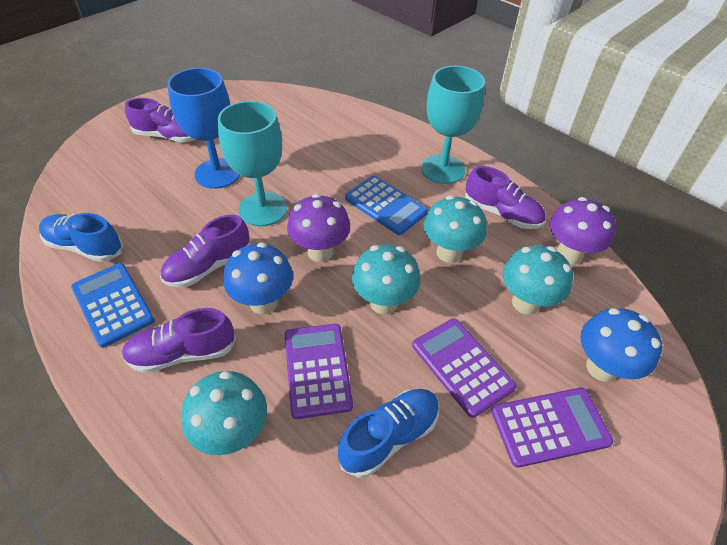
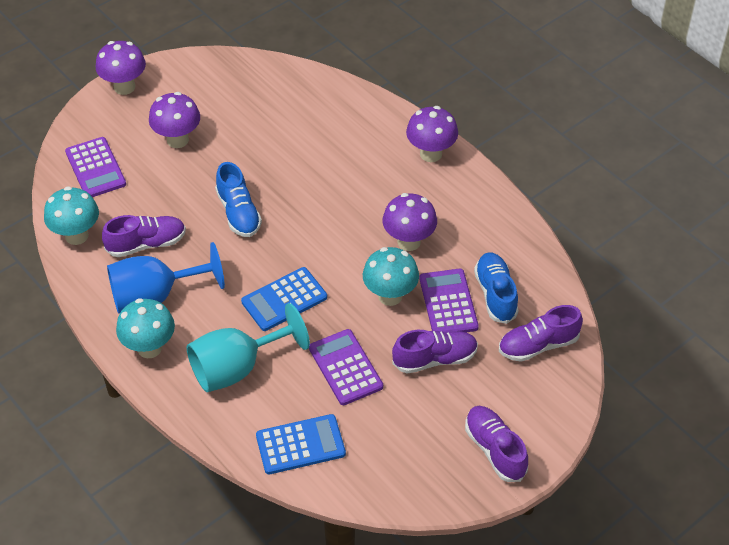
blue mushroom: 2 -> 0
purple mushroom: 2 -> 4
turquoise goblet: 2 -> 1
turquoise mushroom: 4 -> 3

